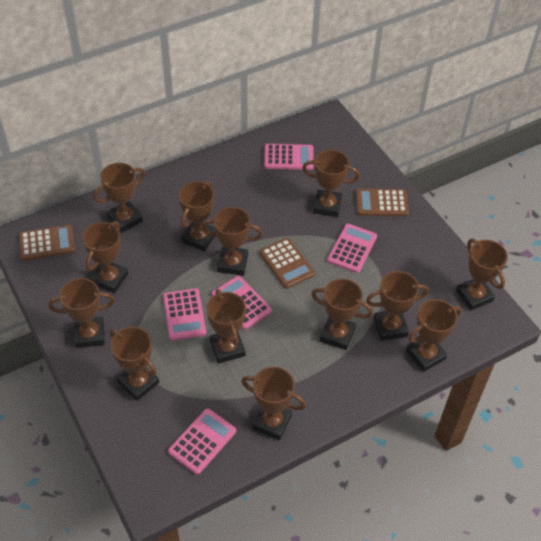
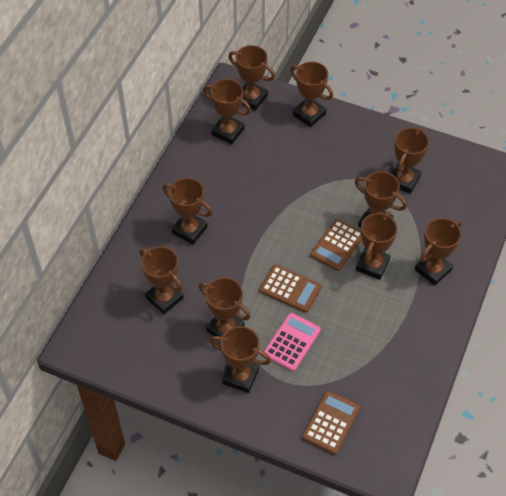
brown trophy: 13 -> 11
pink calculator: 5 -> 1

